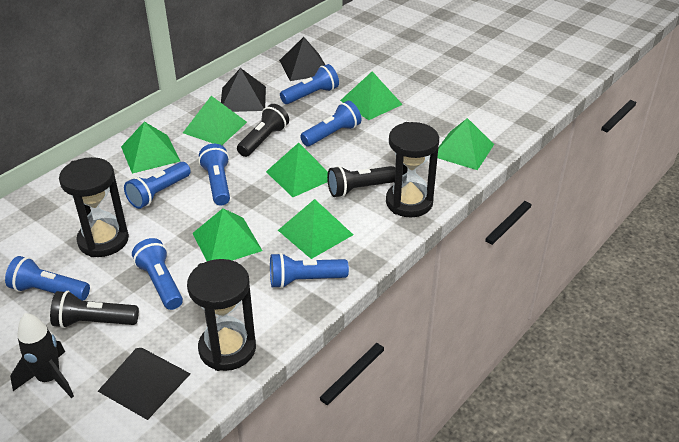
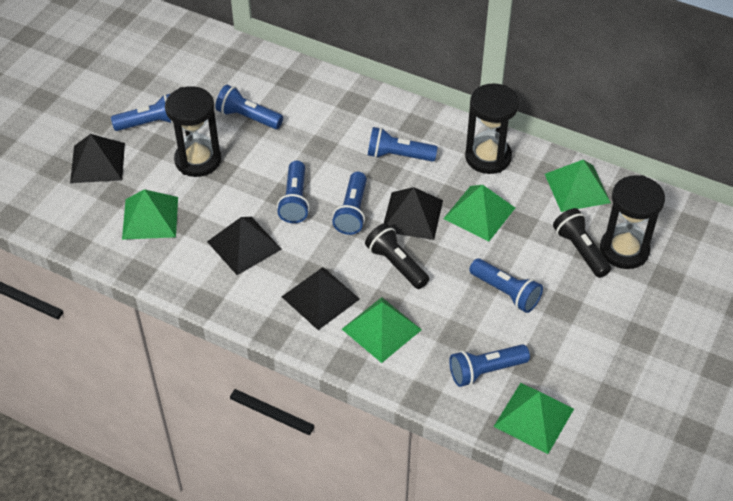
black flashlight: 3 -> 2
black pyramid: 3 -> 4
black rocket: 1 -> 0
green pyramid: 7 -> 5

